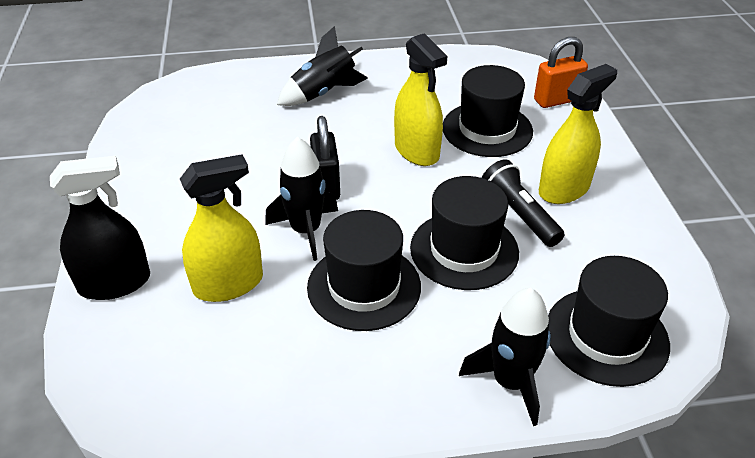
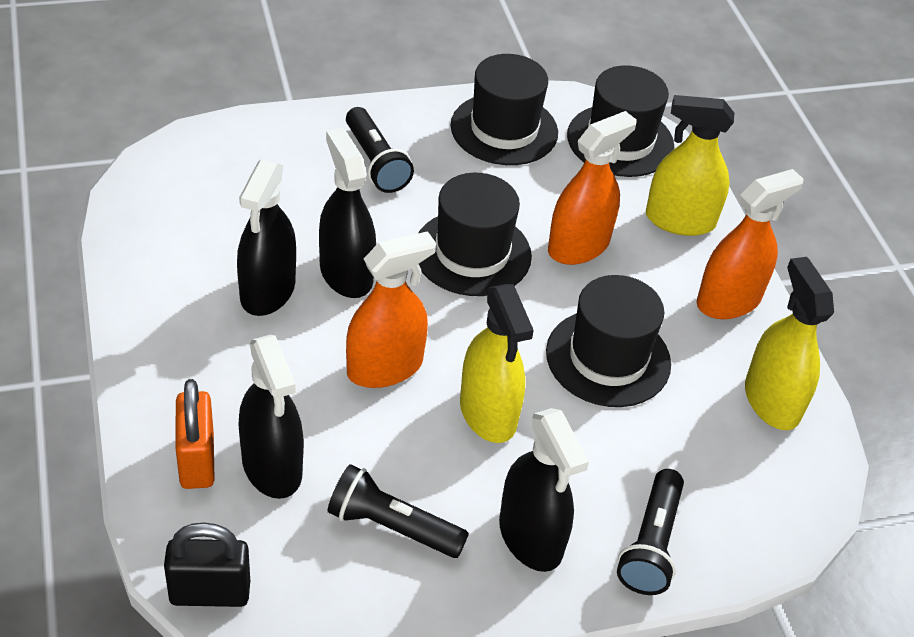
black flashlight: 1 -> 3
black rocket: 3 -> 0
black spray bottle: 1 -> 4
orange spray bottle: 0 -> 3

